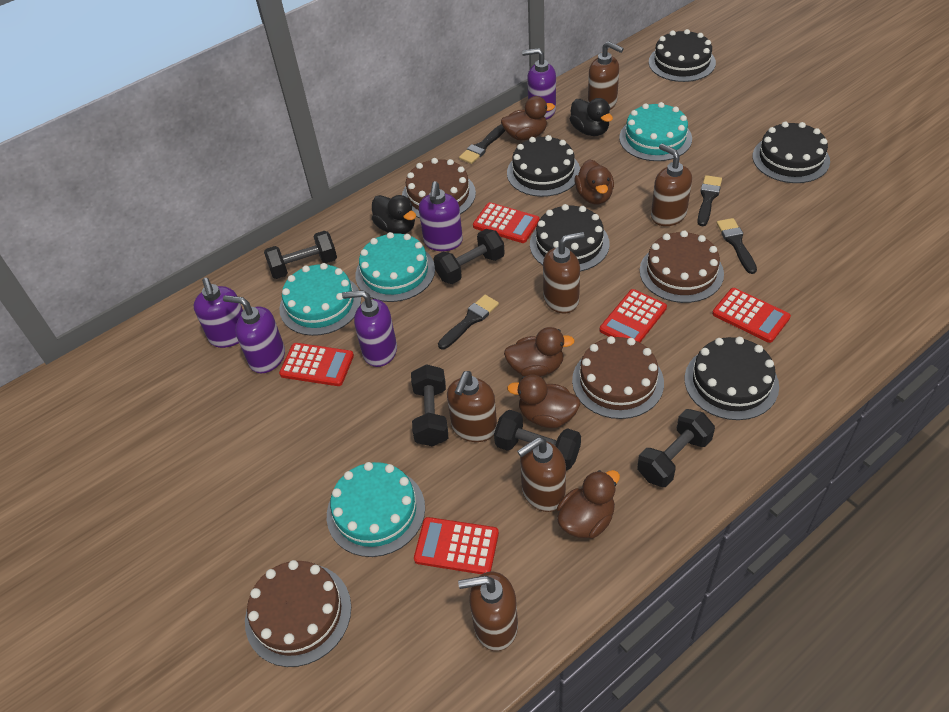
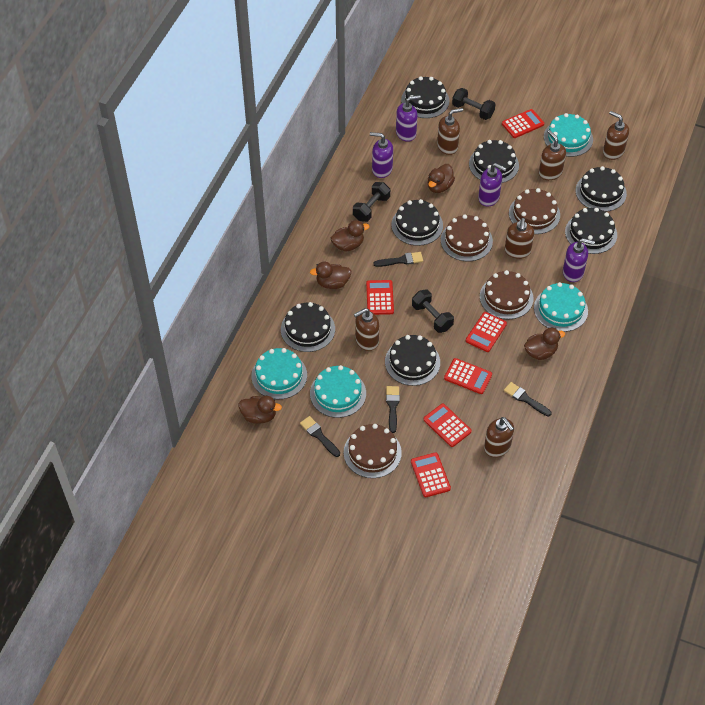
black cake: 5 -> 7
black duck: 2 -> 0
black dumbbell: 5 -> 3
purple soap dispenser: 5 -> 4
red calculator: 5 -> 6

